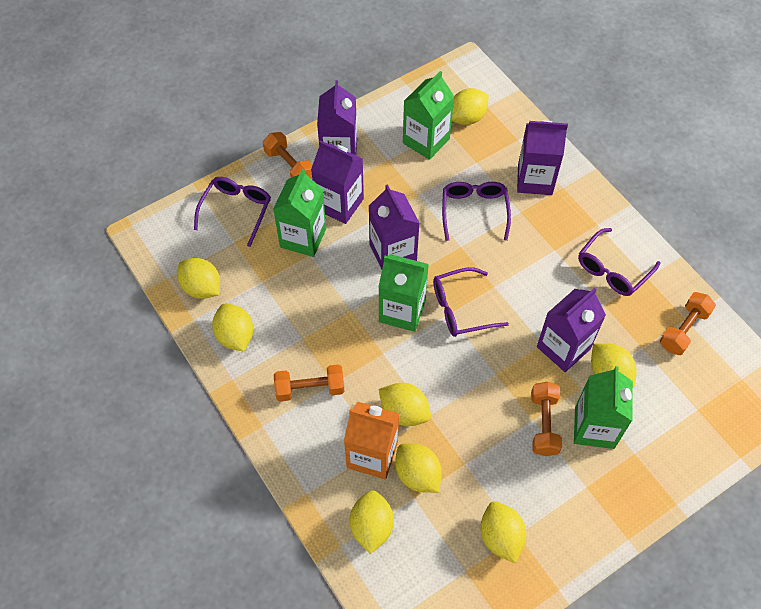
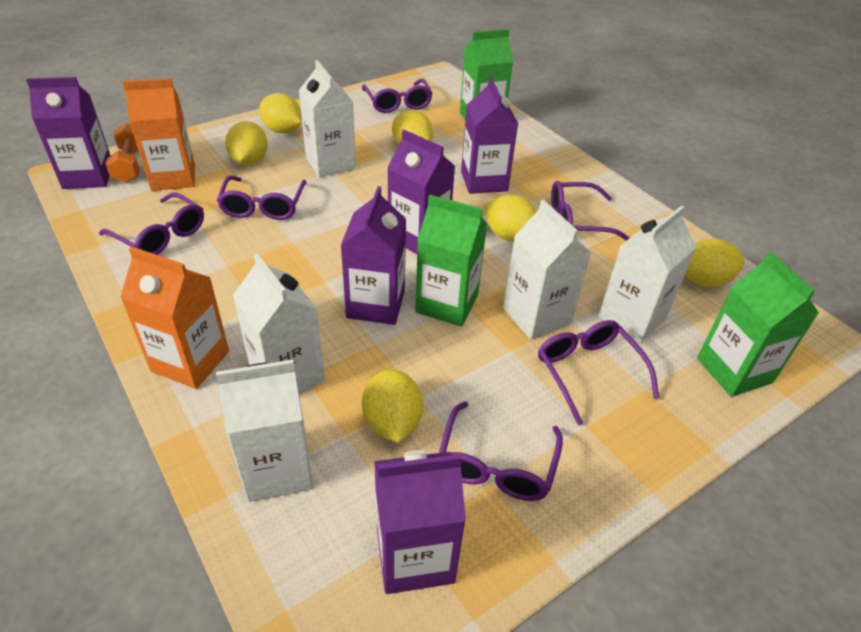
green carton: 4 -> 3
orange carton: 1 -> 2
orange dumbbell: 4 -> 1
purple glasses: 4 -> 6
white carton: 0 -> 5
yellow lemon: 8 -> 6

